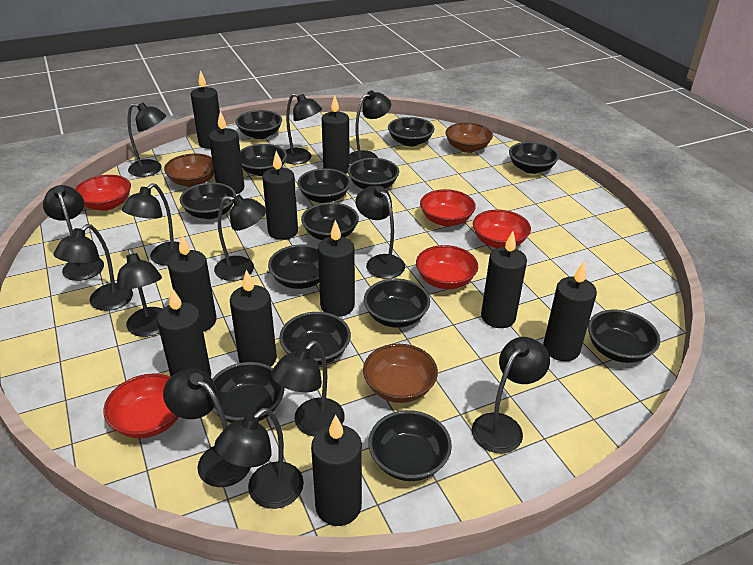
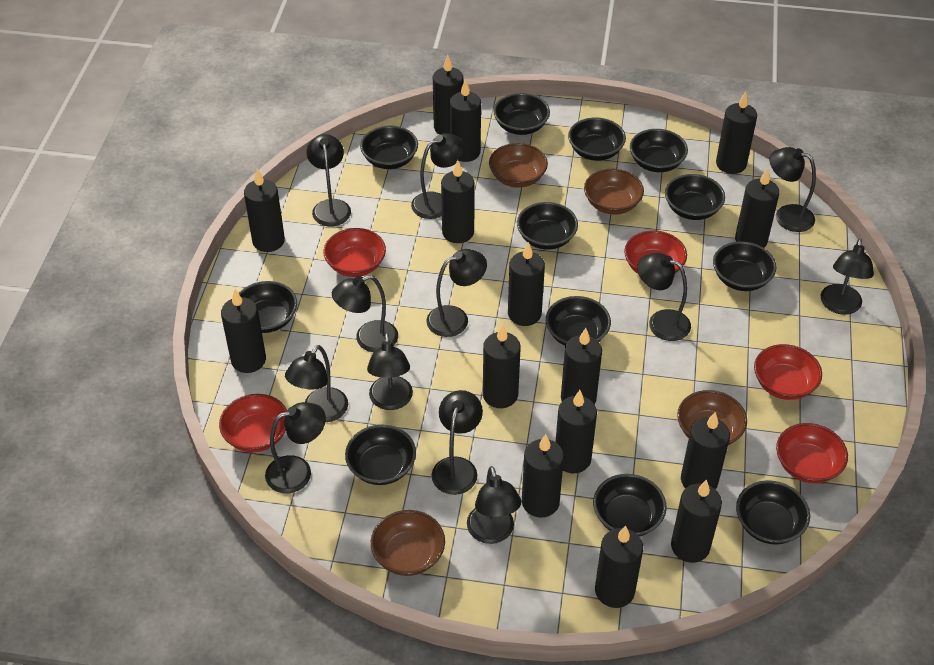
black bowl: 14 -> 12
black candle: 11 -> 15
black lamp: 13 -> 12
brown bowl: 3 -> 4

